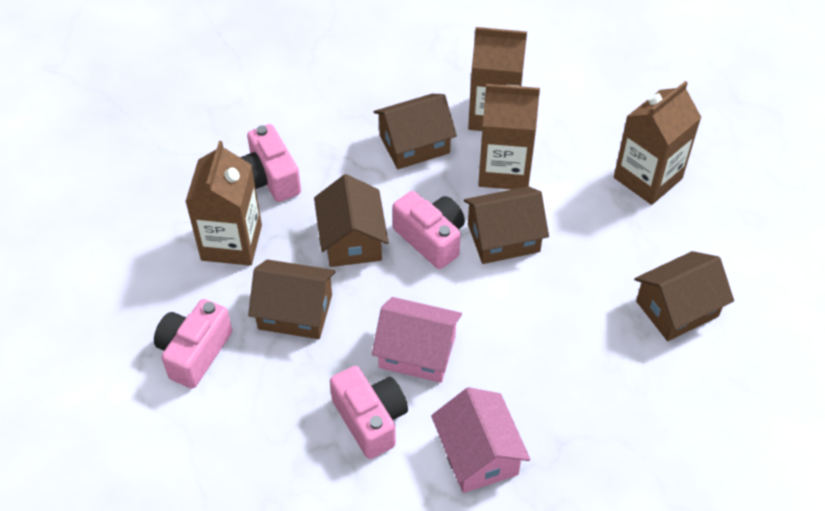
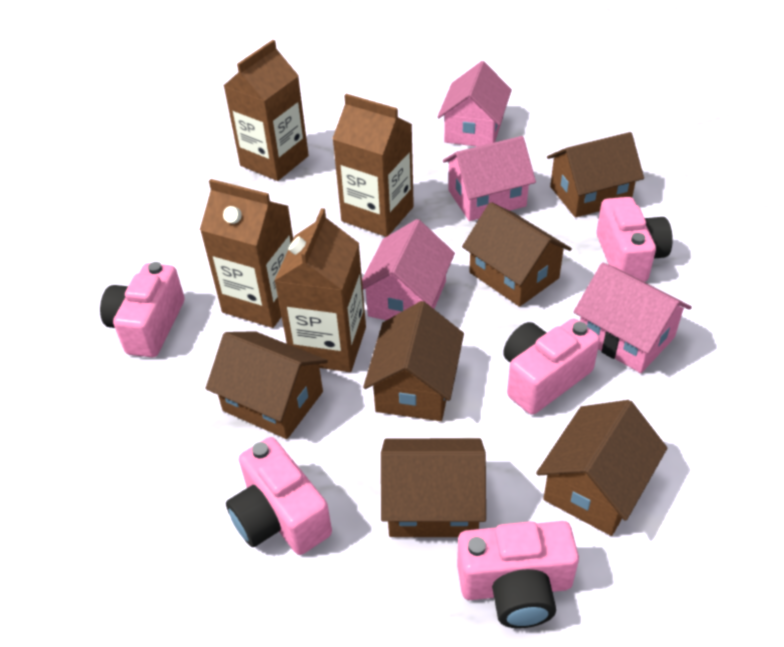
brown house: 5 -> 6
pink camera: 4 -> 5
pink house: 2 -> 4

